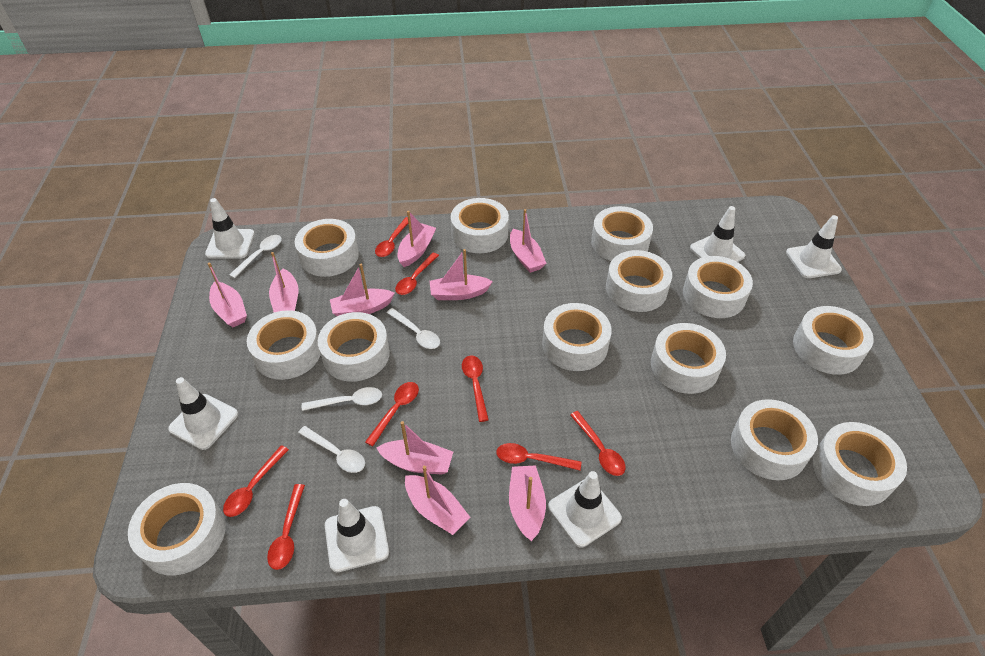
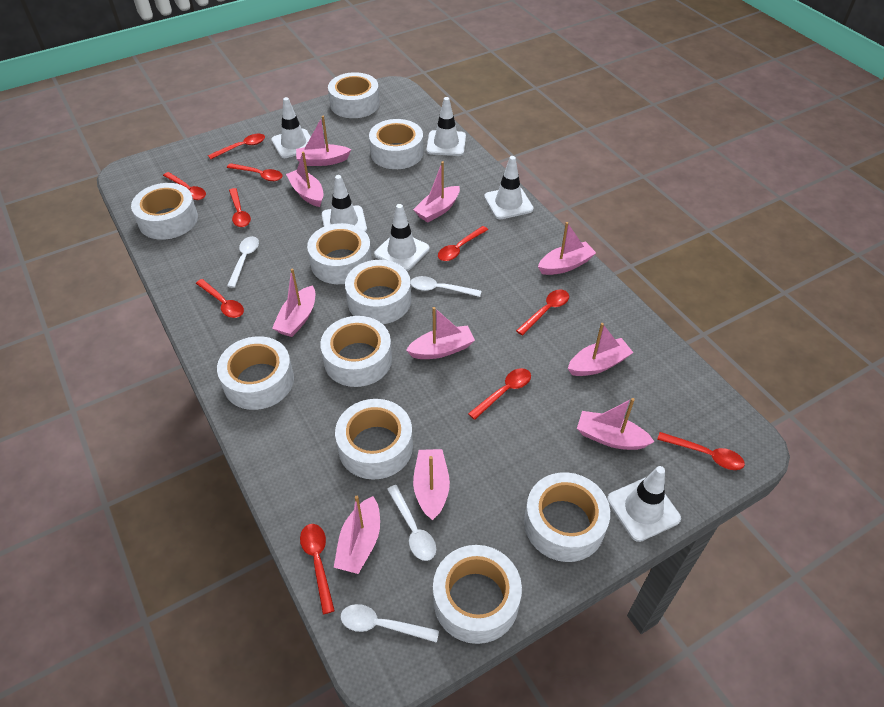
pink boat: 9 -> 10
red spoon: 8 -> 10
white tape: 13 -> 10

